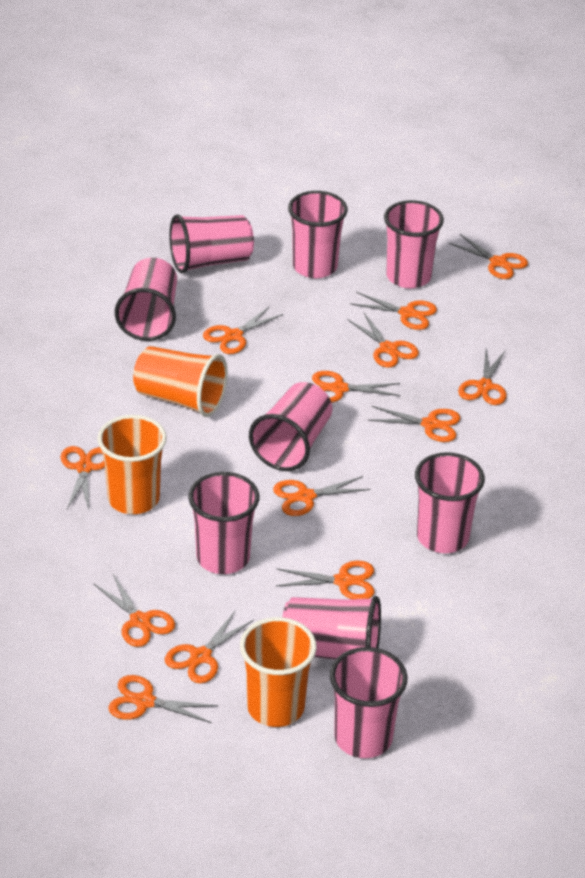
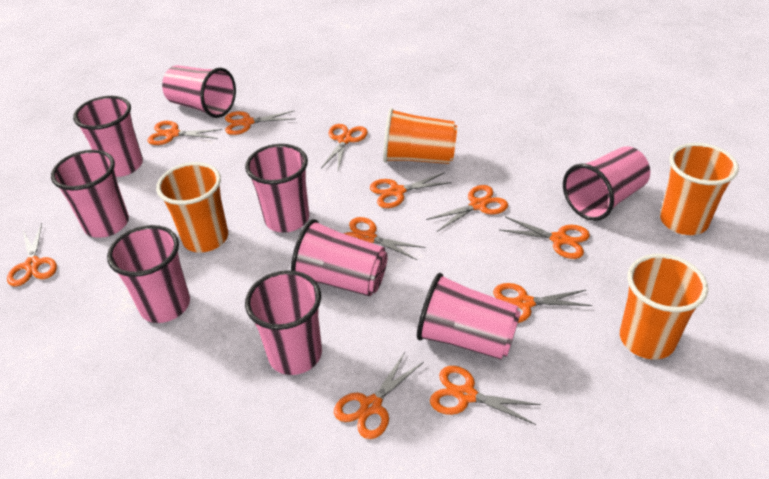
orange cup: 3 -> 4
orange scissors: 13 -> 11

